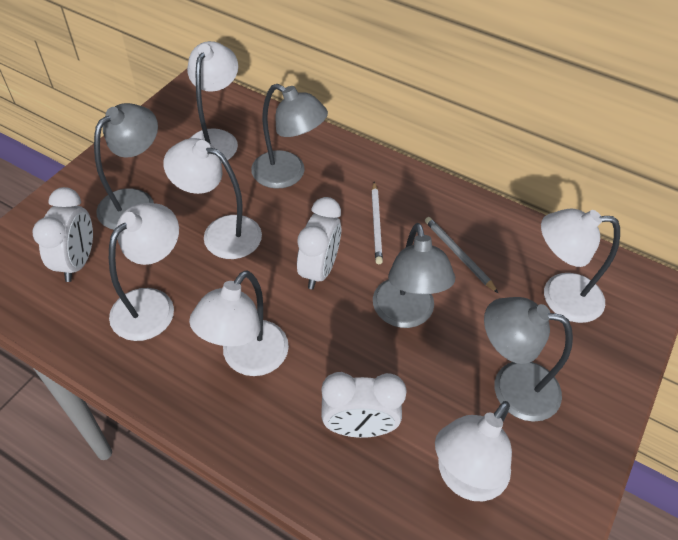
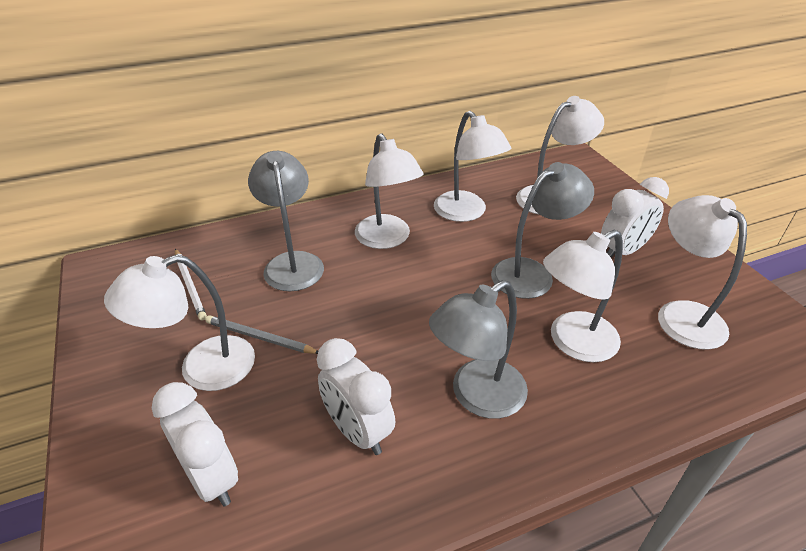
grey lamp: 4 -> 3

